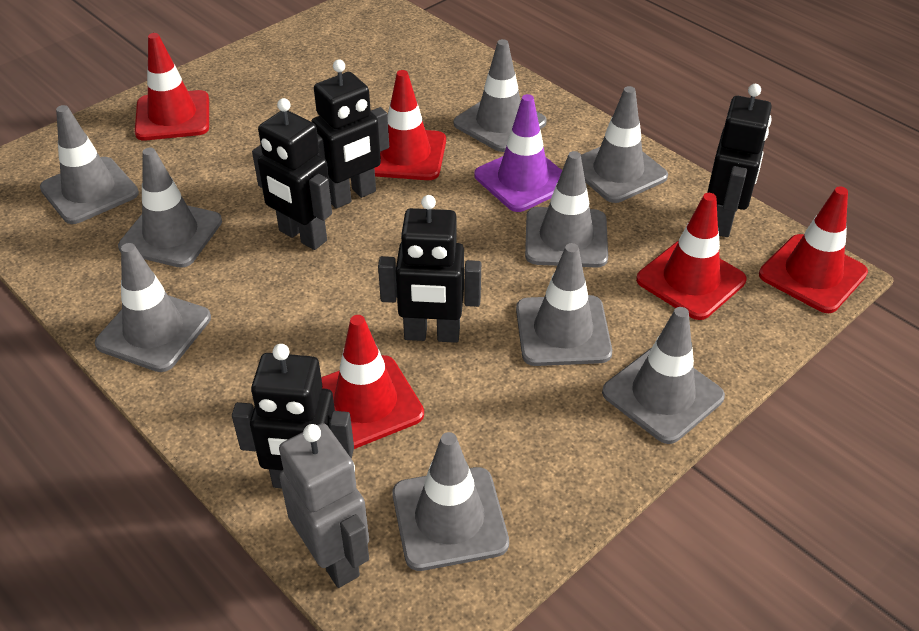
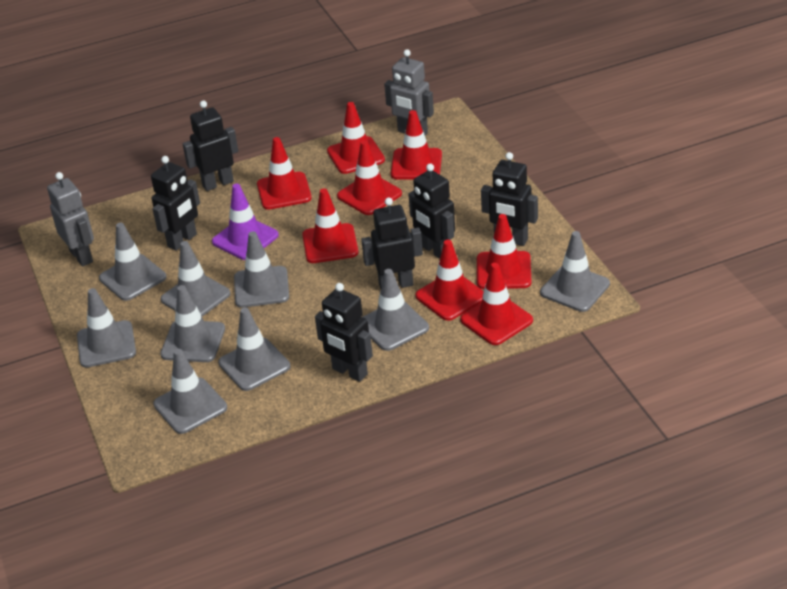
black robot: 5 -> 6
grey robot: 1 -> 2
red traffic cone: 5 -> 8

